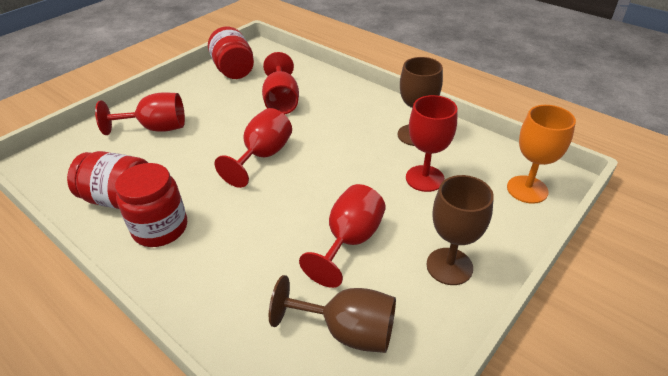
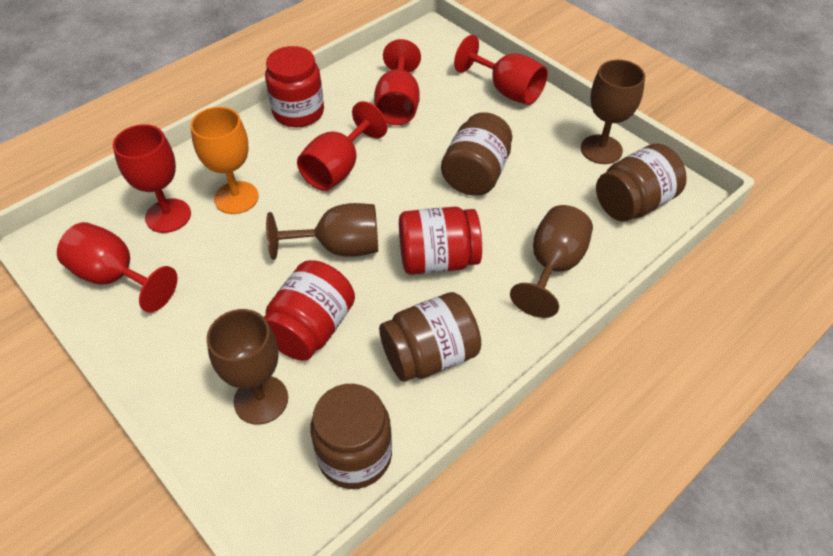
brown goblet: 3 -> 4
brown jar: 0 -> 4

